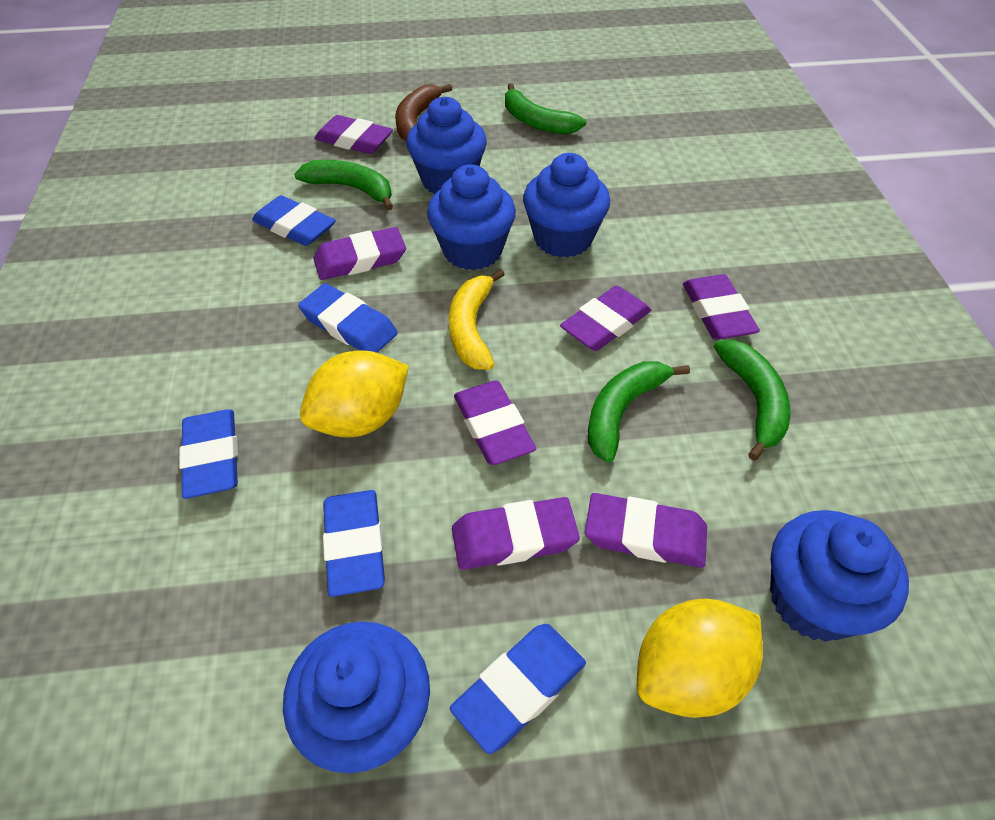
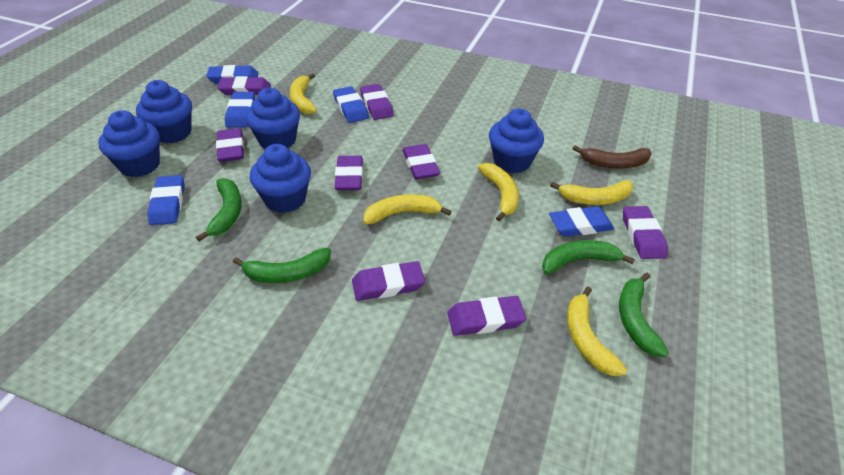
purple eraser: 7 -> 8
yellow banana: 1 -> 5
yellow lemon: 2 -> 0

